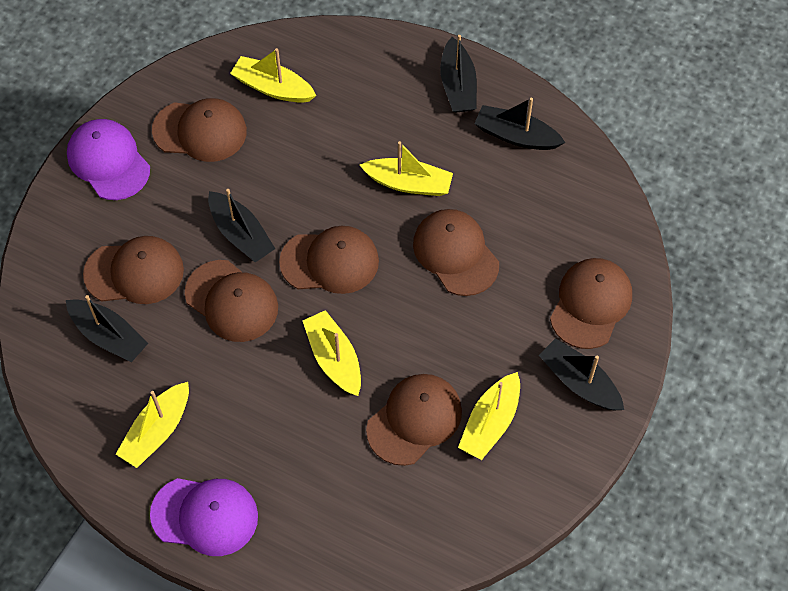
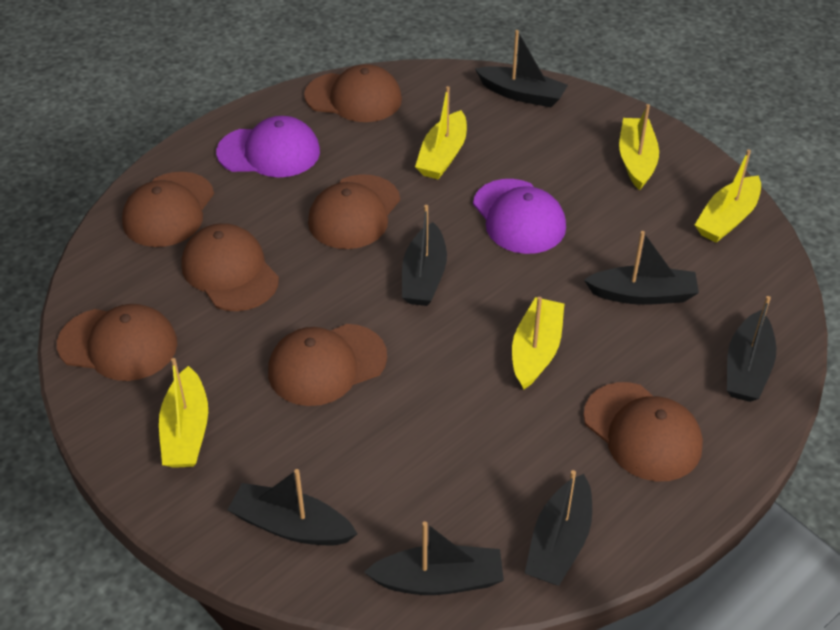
black boat: 5 -> 7

